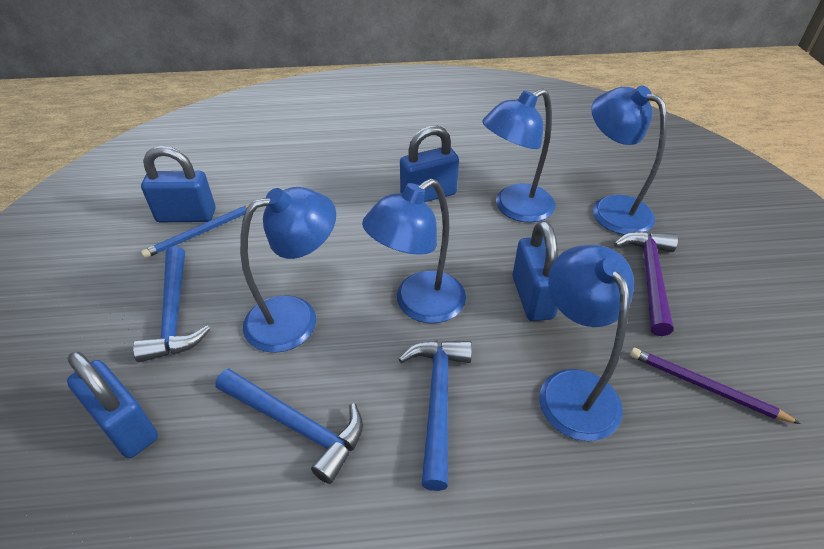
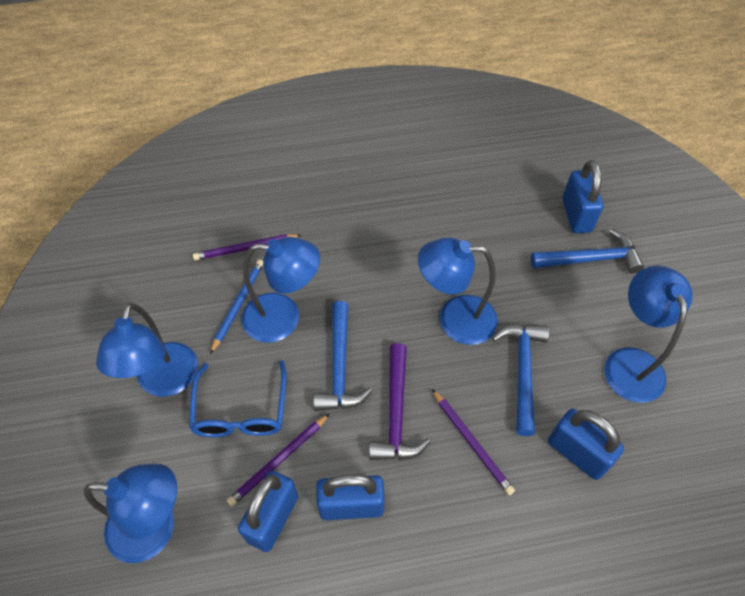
blue glasses: 0 -> 1
purple pencil: 1 -> 3

